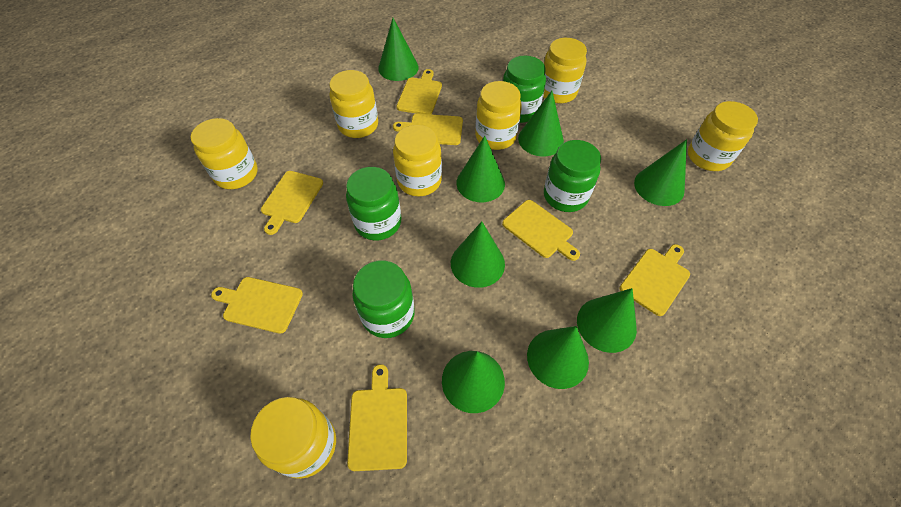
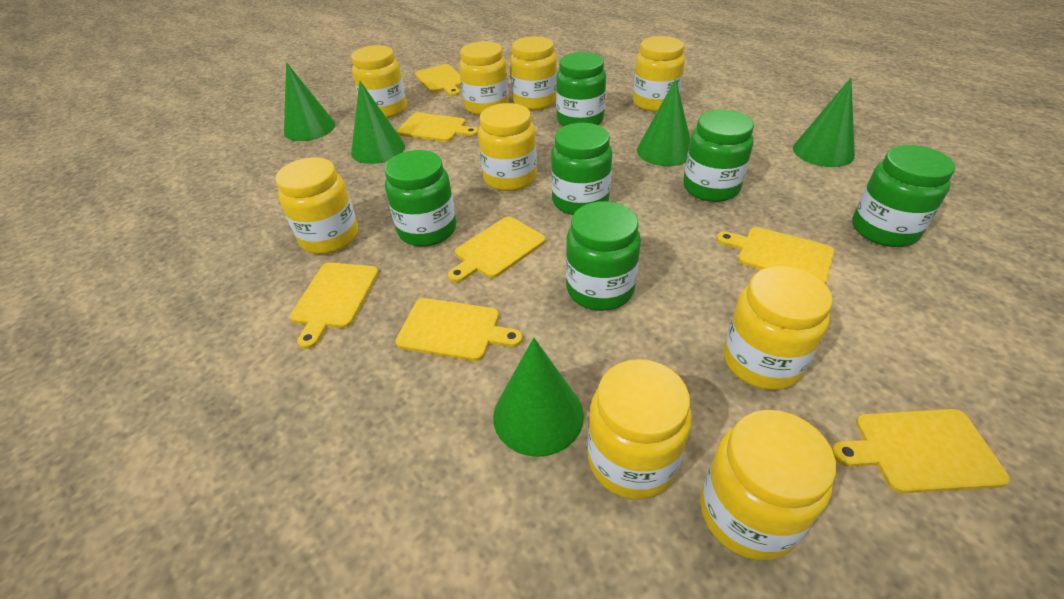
green cone: 8 -> 5
green jar: 4 -> 6
yellow jar: 7 -> 9

